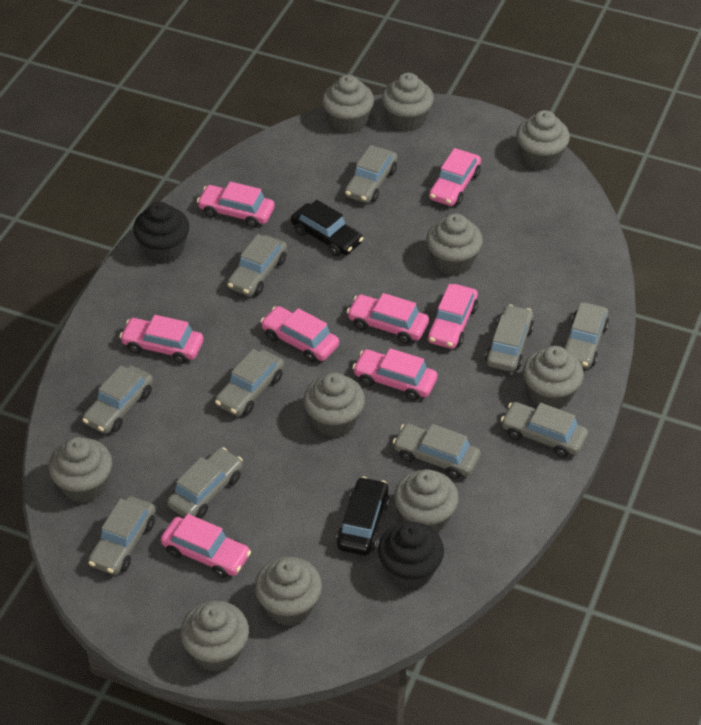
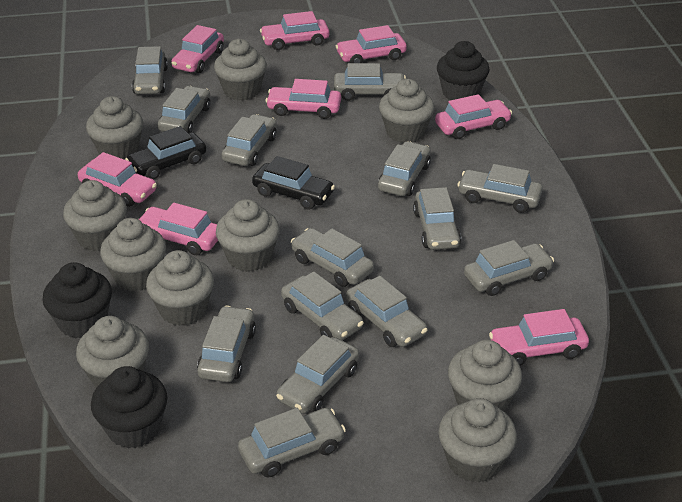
black cupcake: 2 -> 3
grey car: 10 -> 14

